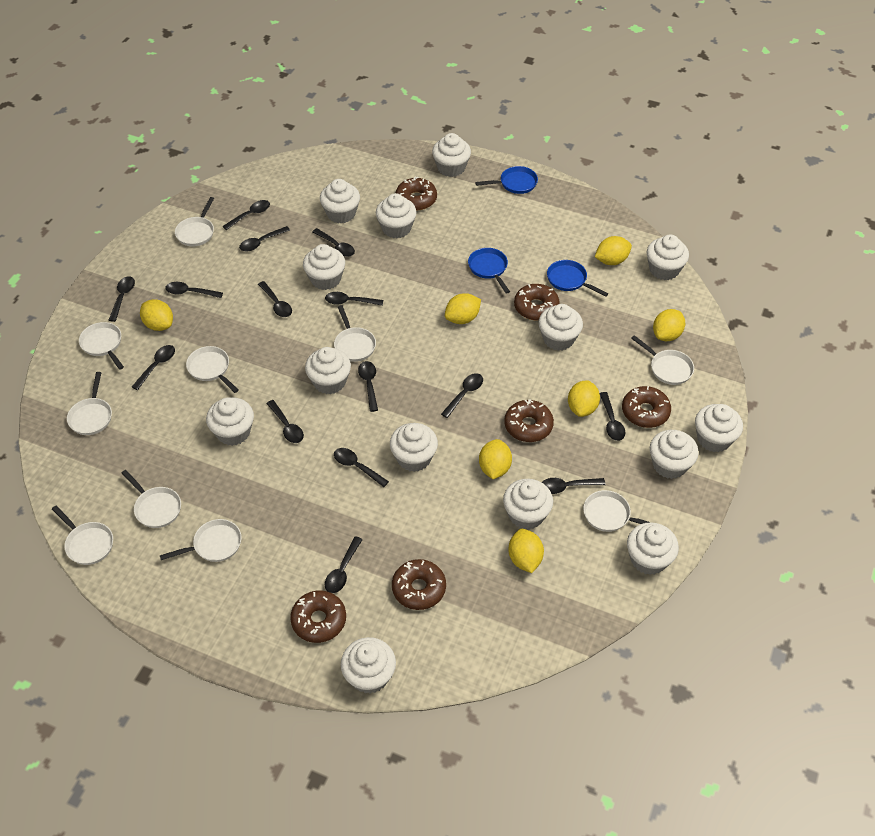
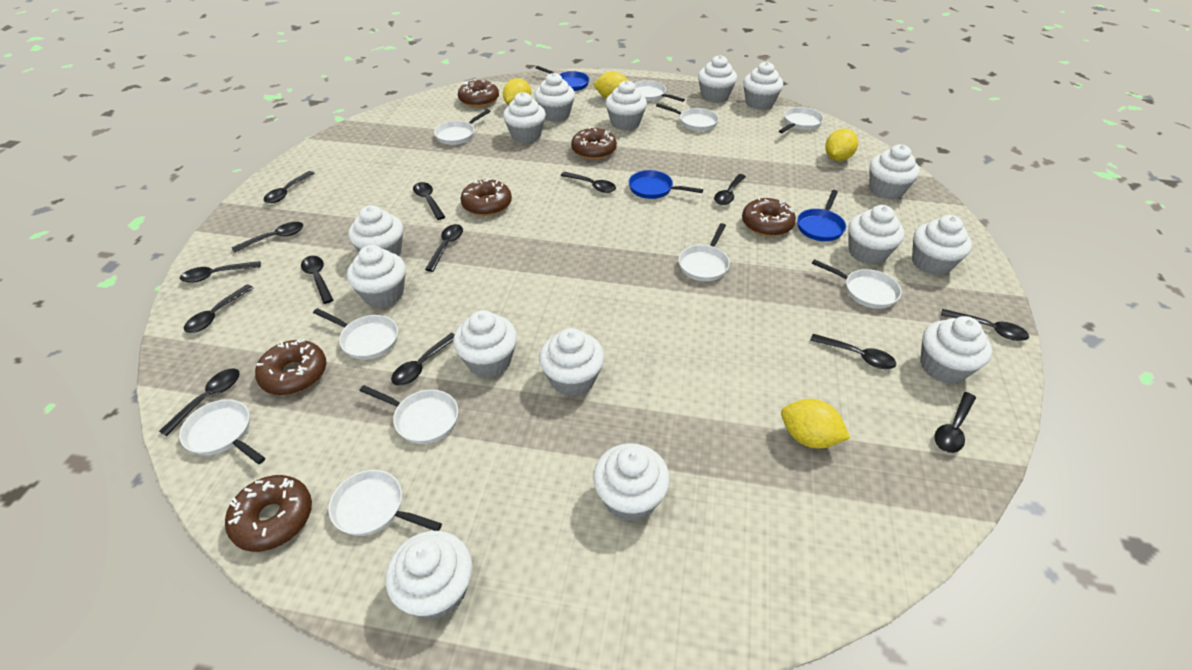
black spoon: 15 -> 14
white cupcake: 14 -> 15
yellow lemon: 7 -> 4

